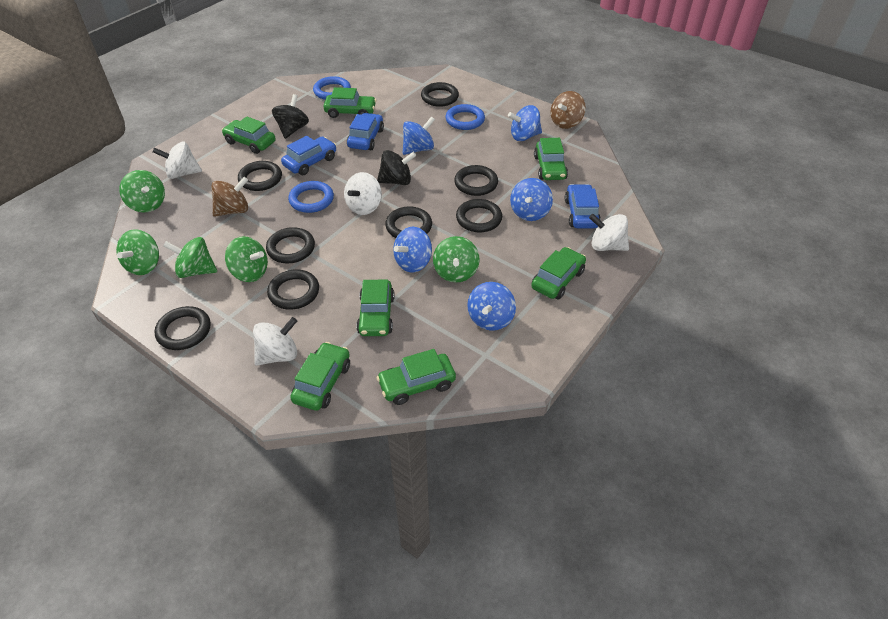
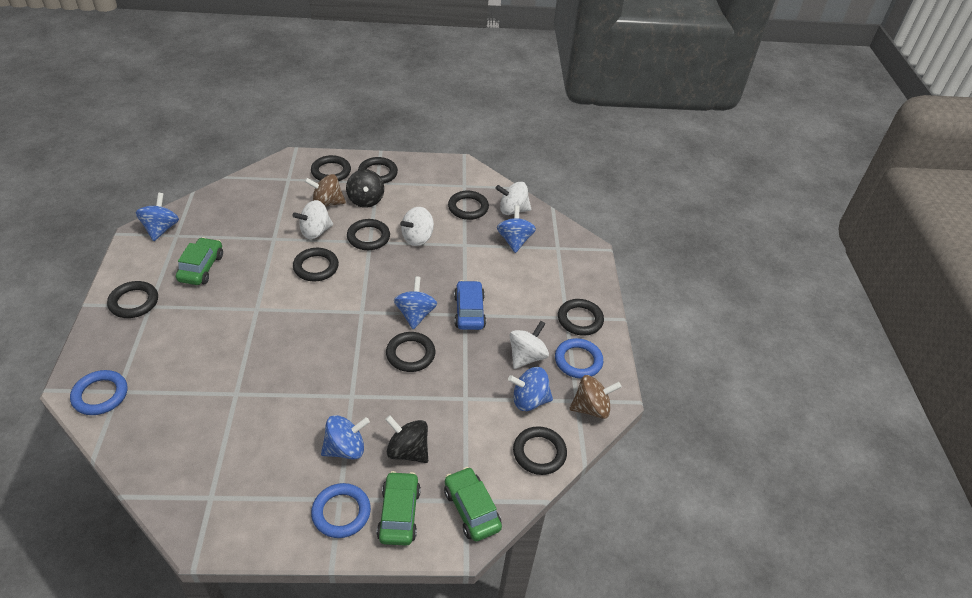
black ring: 8 -> 9
blue car: 3 -> 1
green car: 7 -> 3
green spinning top: 5 -> 0

